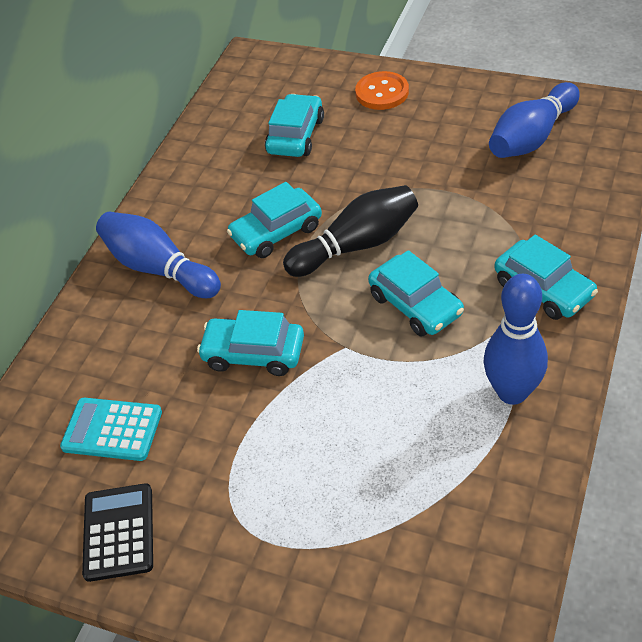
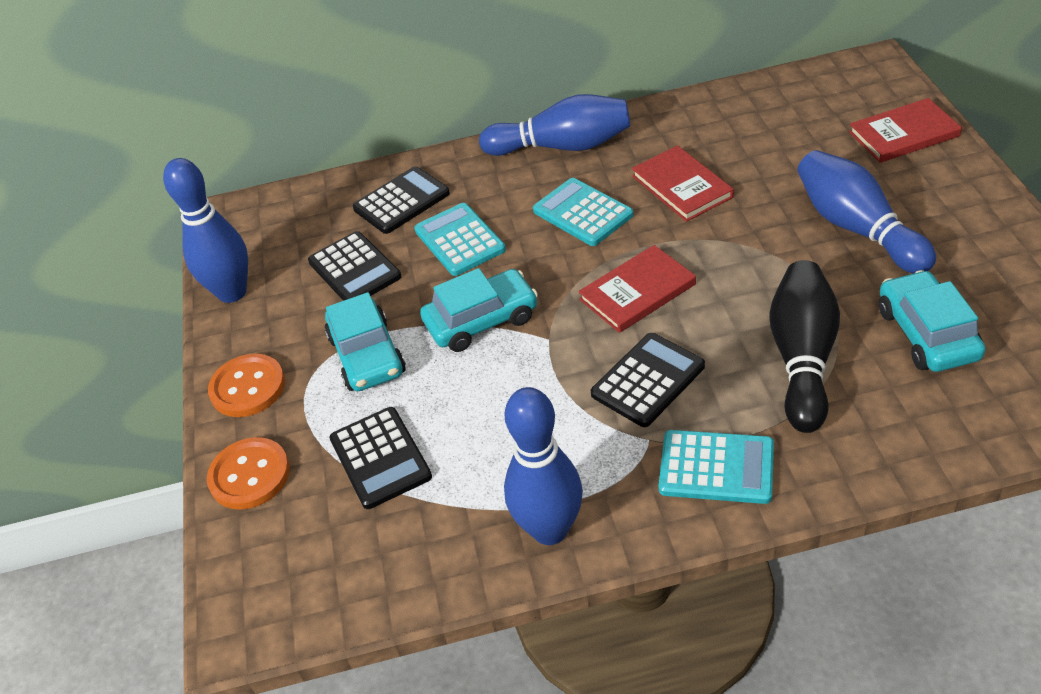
black calculator: 1 -> 4
blue bowling pin: 3 -> 4
orange button: 1 -> 2
red book: 0 -> 3
turquoise calculator: 1 -> 3
turquoise car: 5 -> 3

